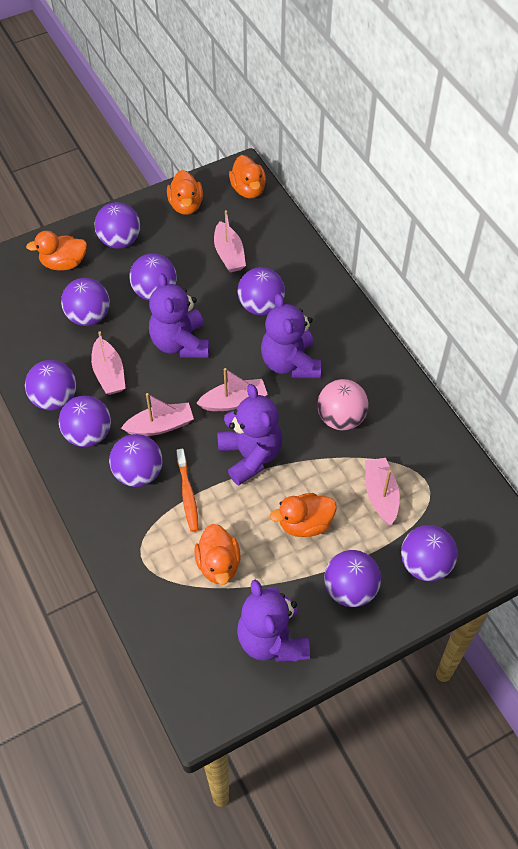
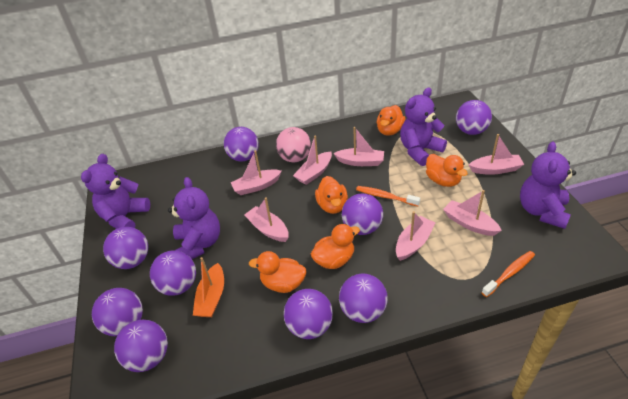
orange boat: 0 -> 1
orange toothbrush: 1 -> 2
pink boat: 5 -> 7

